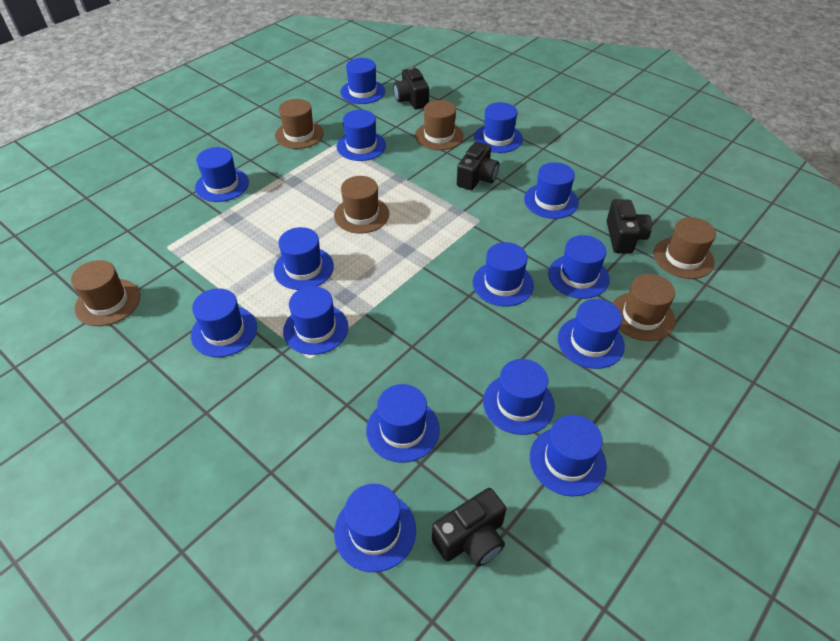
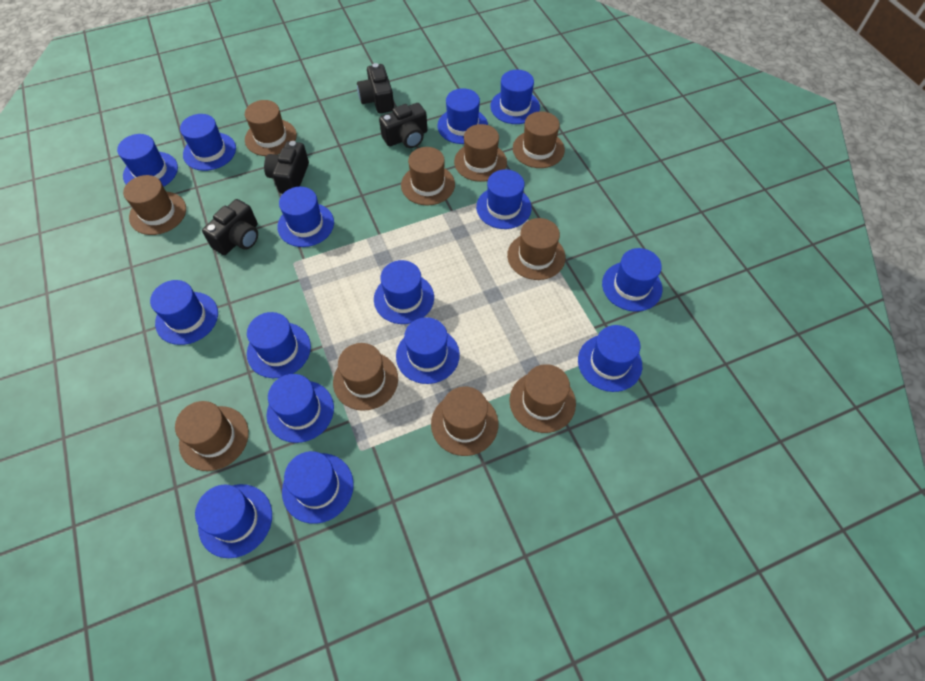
brown hat: 6 -> 10

